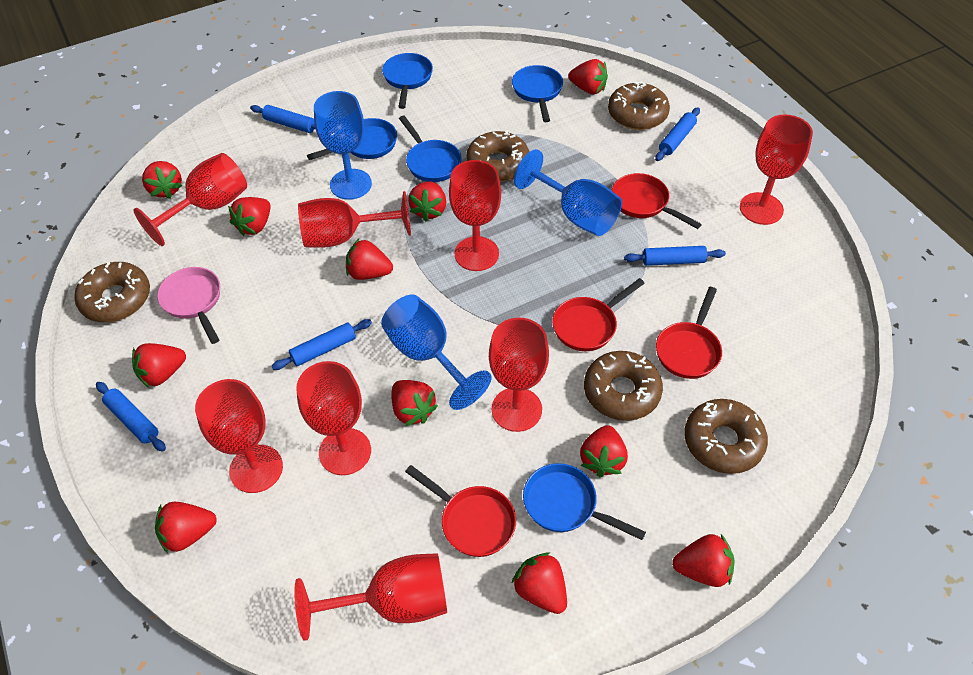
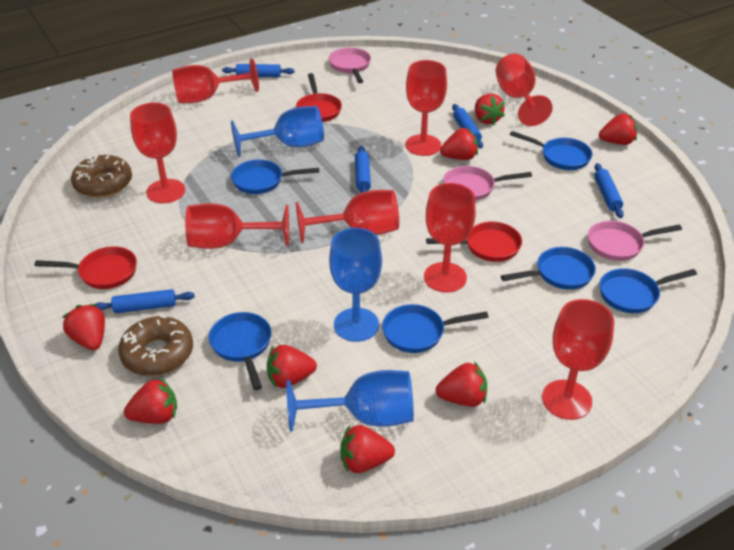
blue pan: 5 -> 6
brown donut: 5 -> 2
pink pan: 1 -> 3
red pan: 4 -> 3
red strawberry: 11 -> 8

